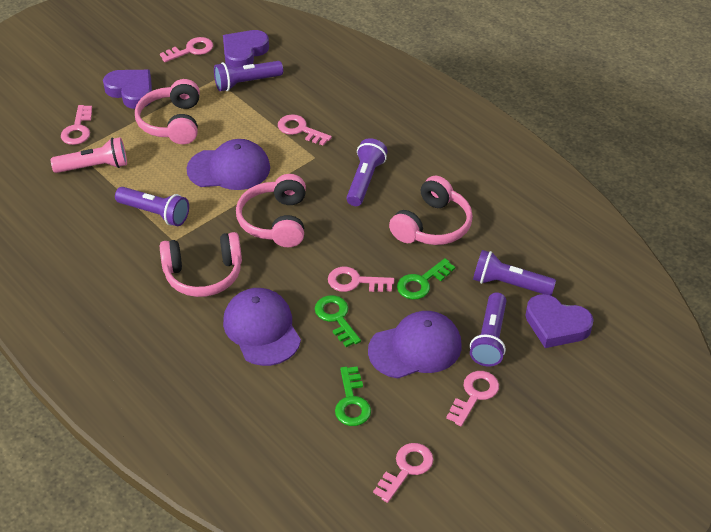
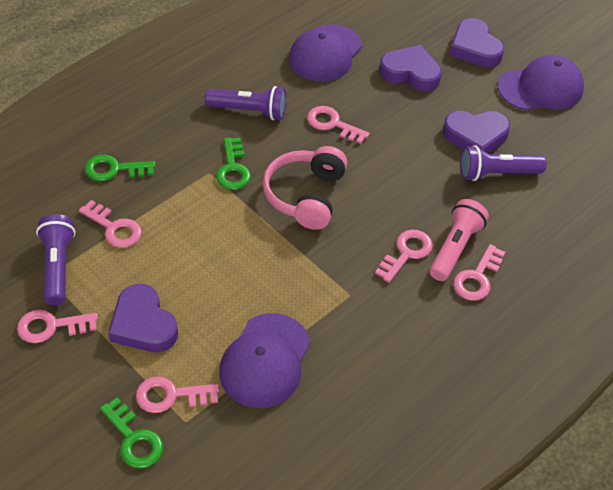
pink headphones: 4 -> 1
purple flashlight: 5 -> 3
purple heart: 3 -> 4

